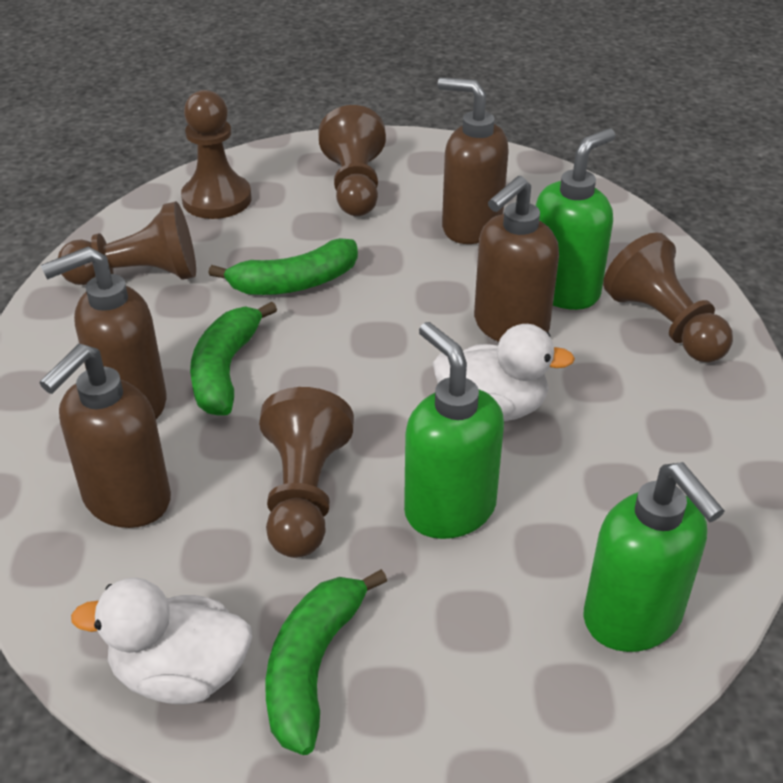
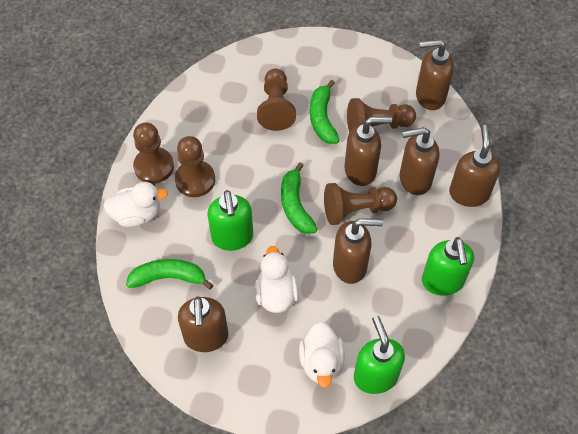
brown soap dispenser: 4 -> 6
white duck: 2 -> 3

